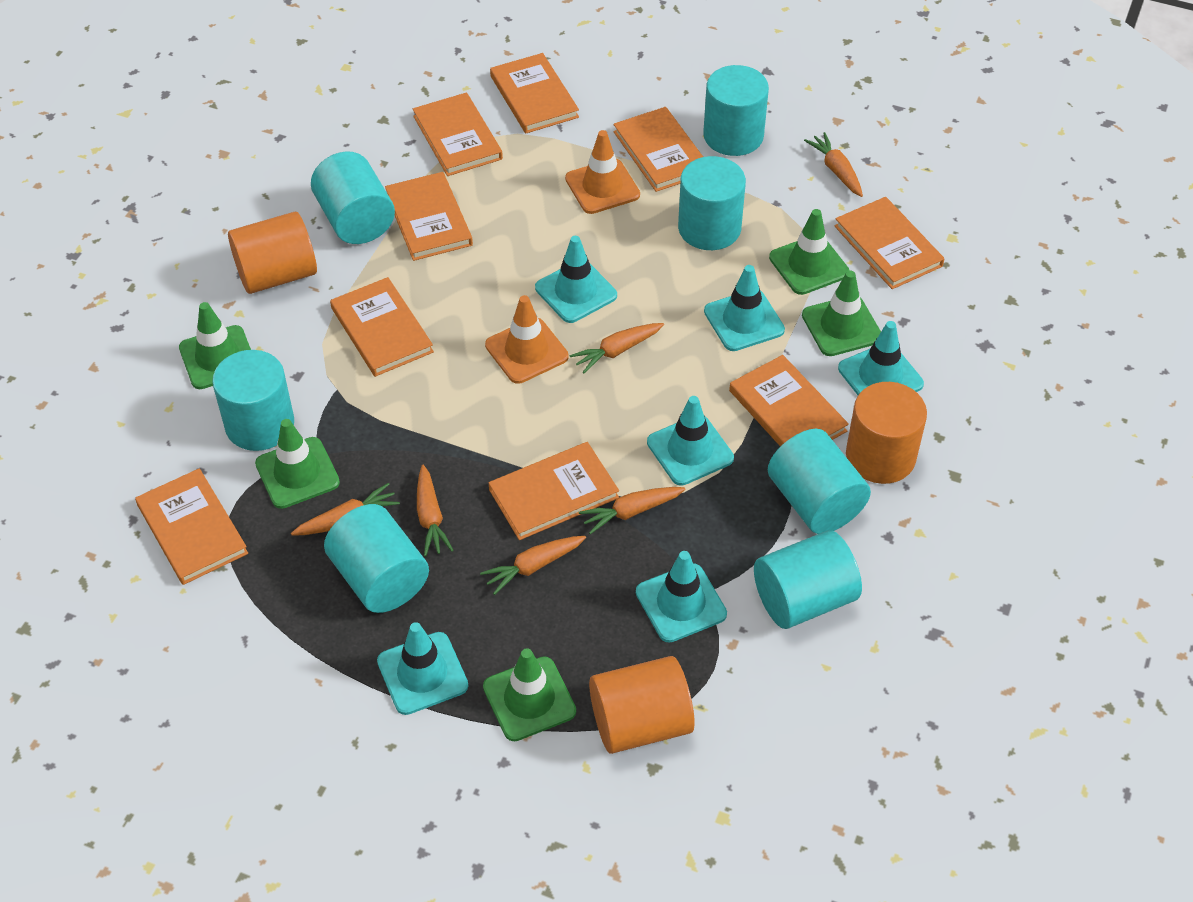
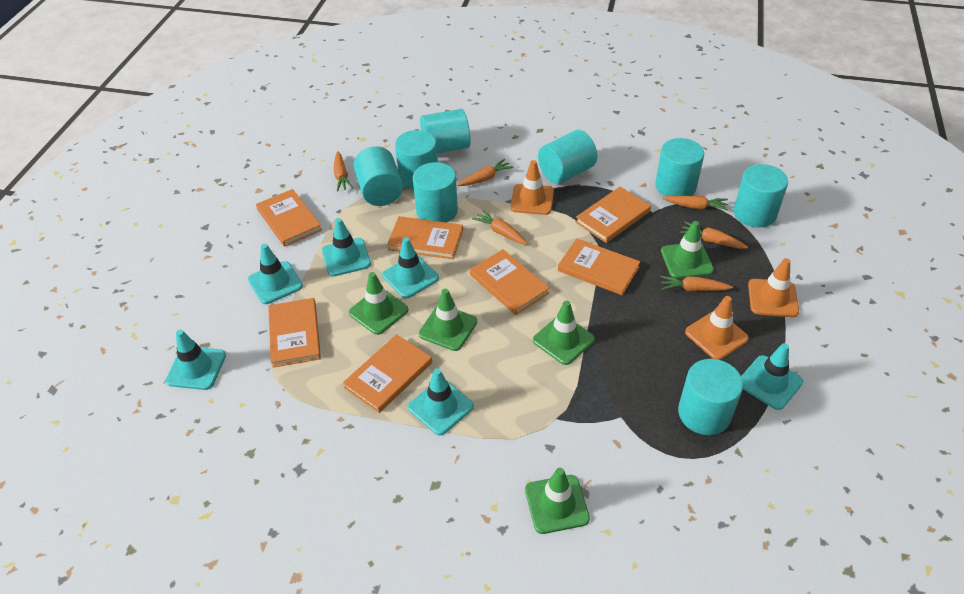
orange book: 9 -> 7
orange cylinder: 3 -> 0
orange traffic cone: 2 -> 3
turquoise cylinder: 7 -> 8

